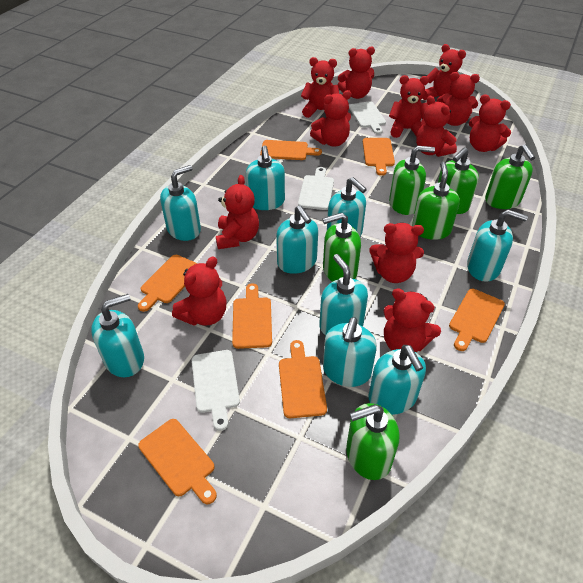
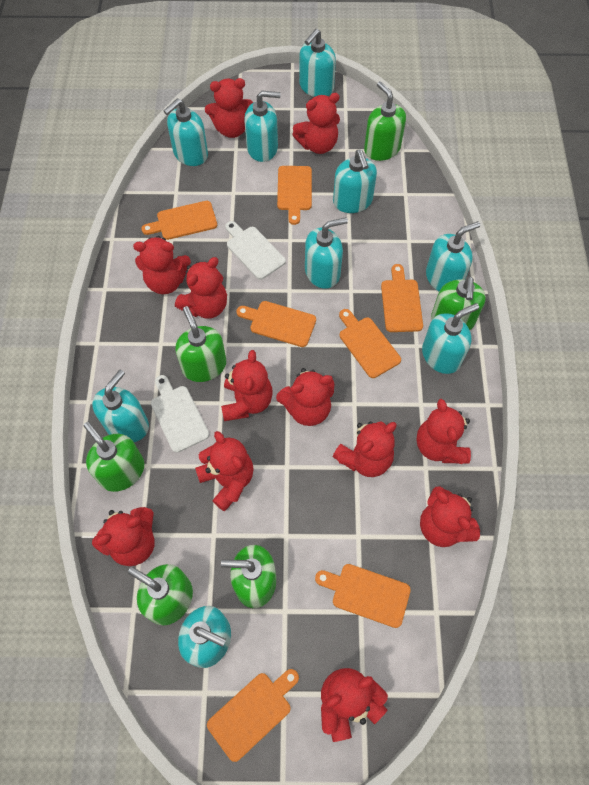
white cutting board: 3 -> 2

